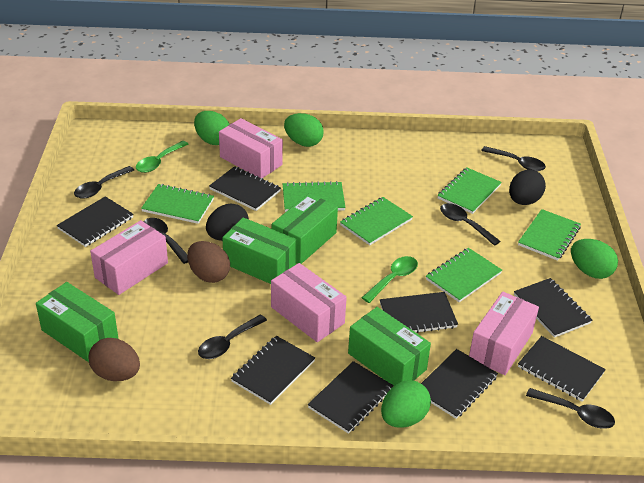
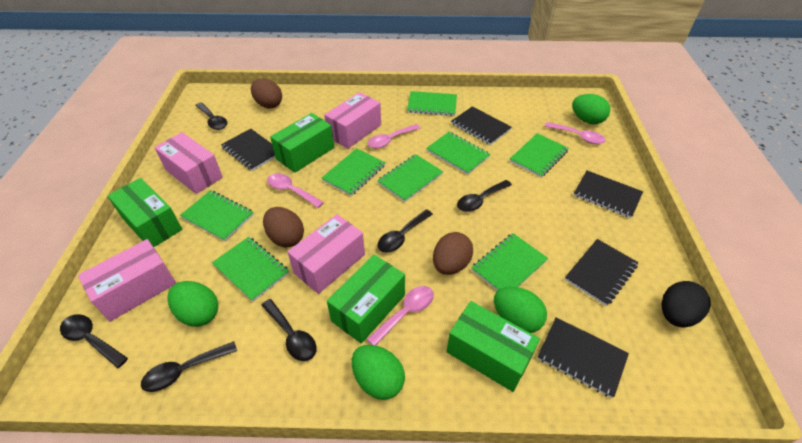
black egg: 2 -> 1
black notebook: 8 -> 5
brown egg: 2 -> 3
green notebook: 6 -> 8
green spoon: 2 -> 0
pink spoon: 0 -> 4

